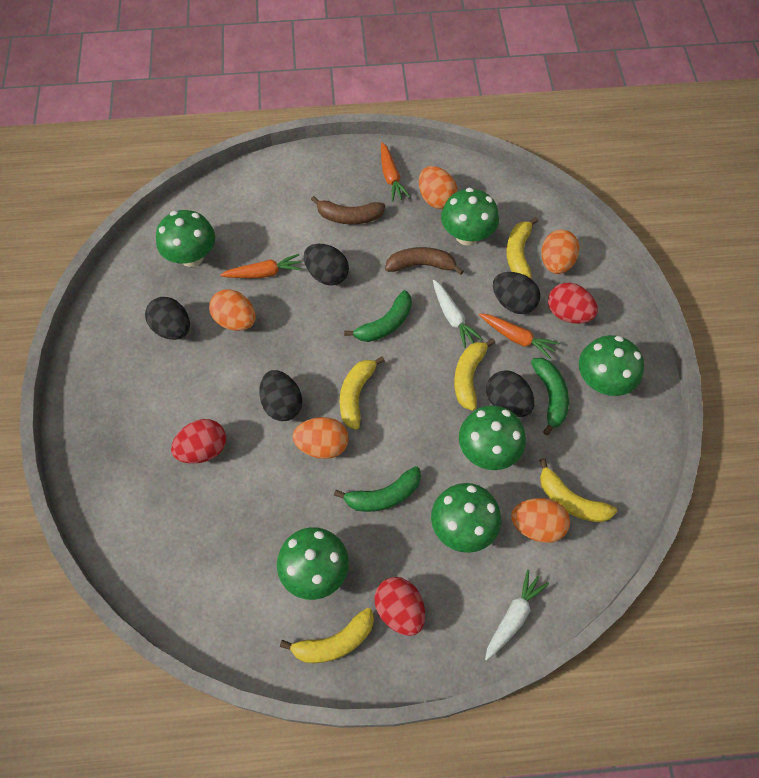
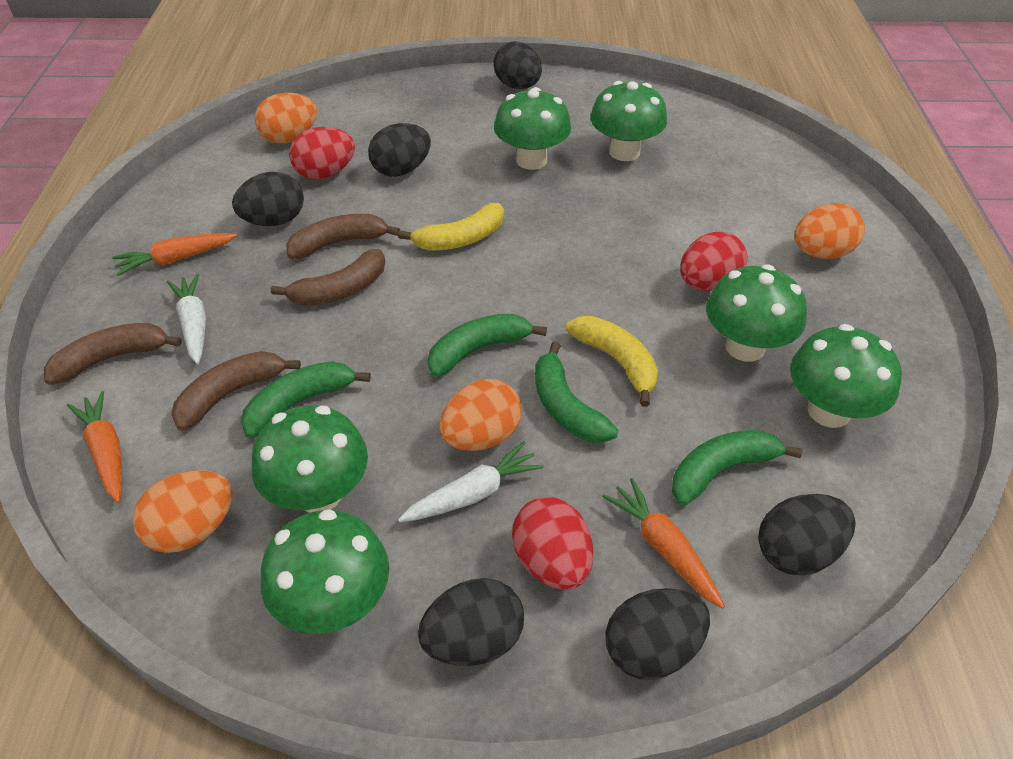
black egg: 5 -> 6
brown banana: 2 -> 4
green banana: 3 -> 4
orange egg: 5 -> 4
yellow banana: 5 -> 2

